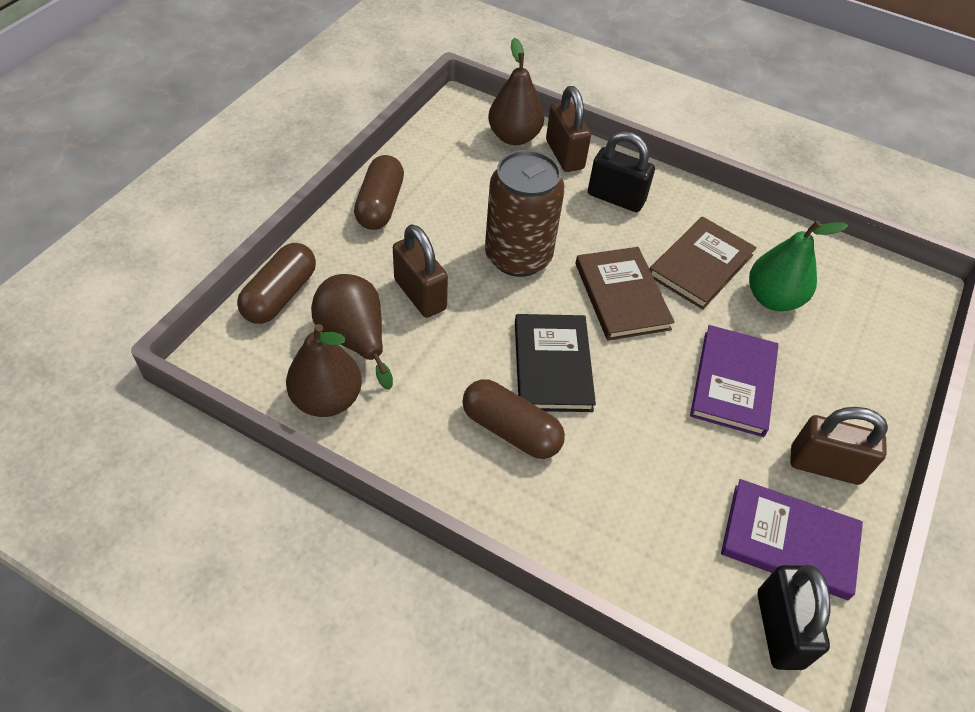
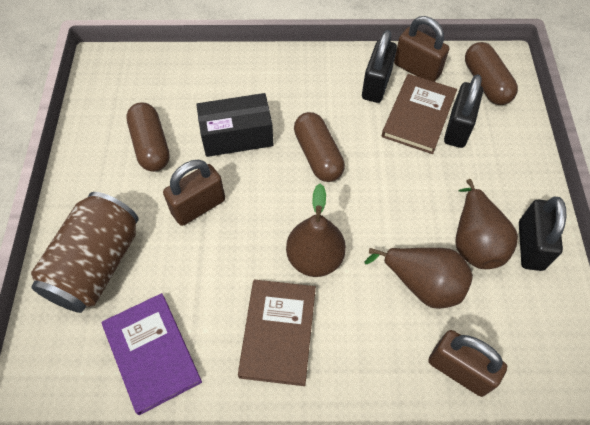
black book: 1 -> 0
black box: 0 -> 1
black padlock: 2 -> 3
green pear: 1 -> 0
purple book: 2 -> 1

